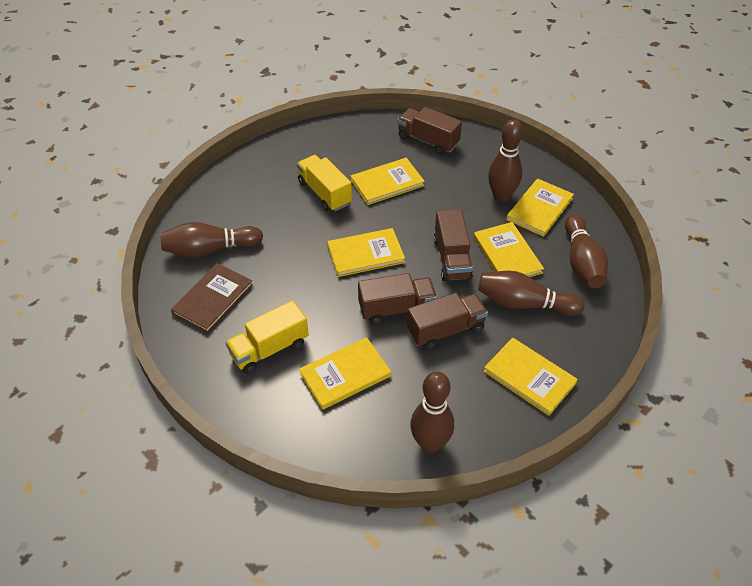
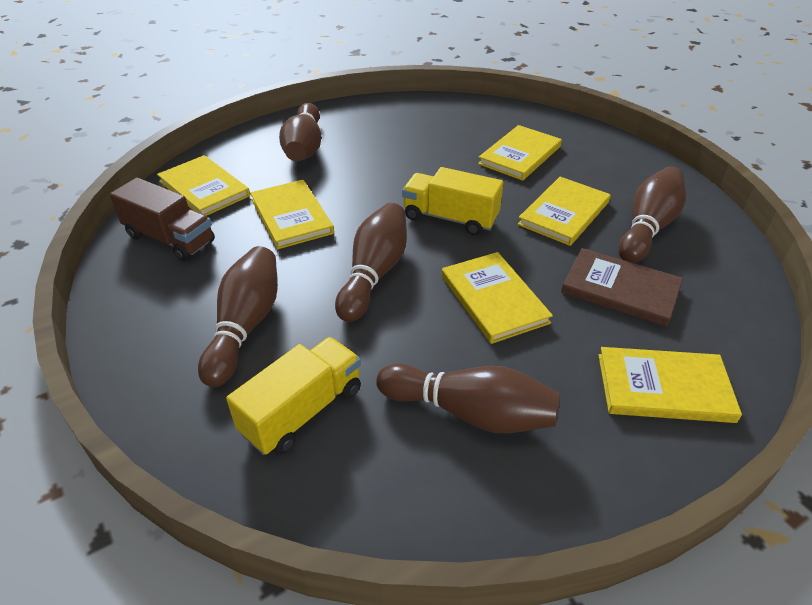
brown truck: 4 -> 1

